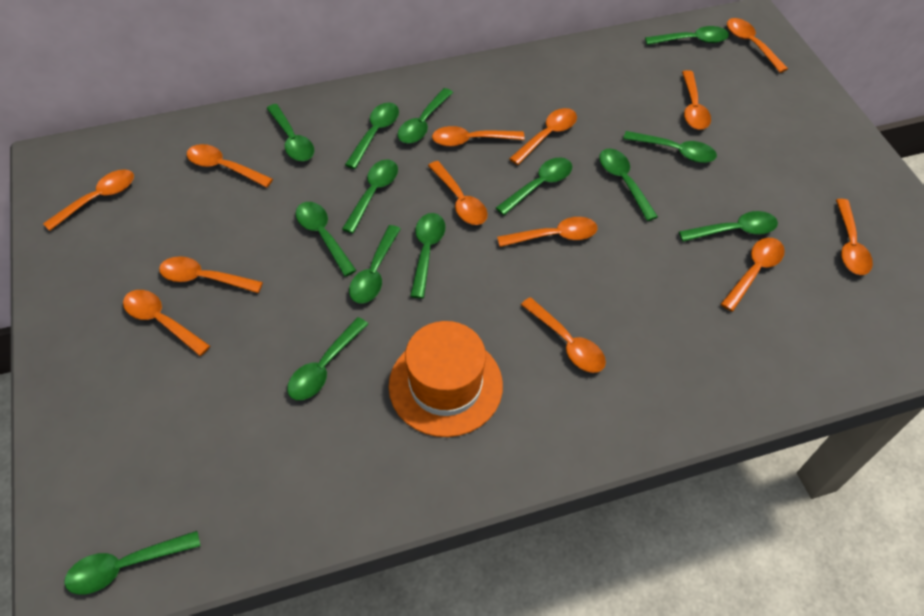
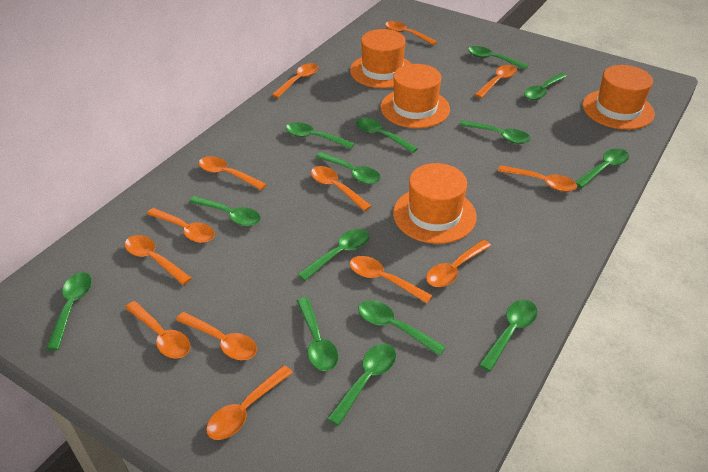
orange hat: 1 -> 4

